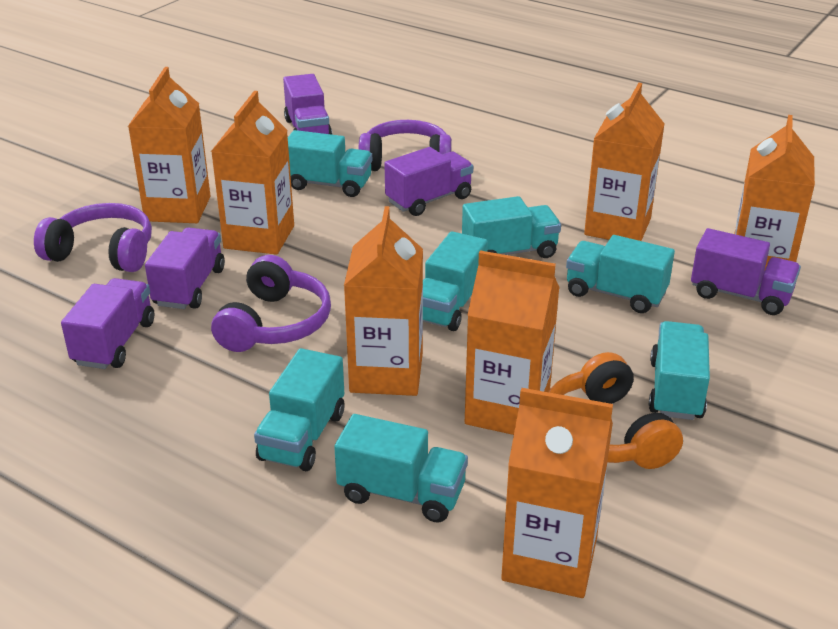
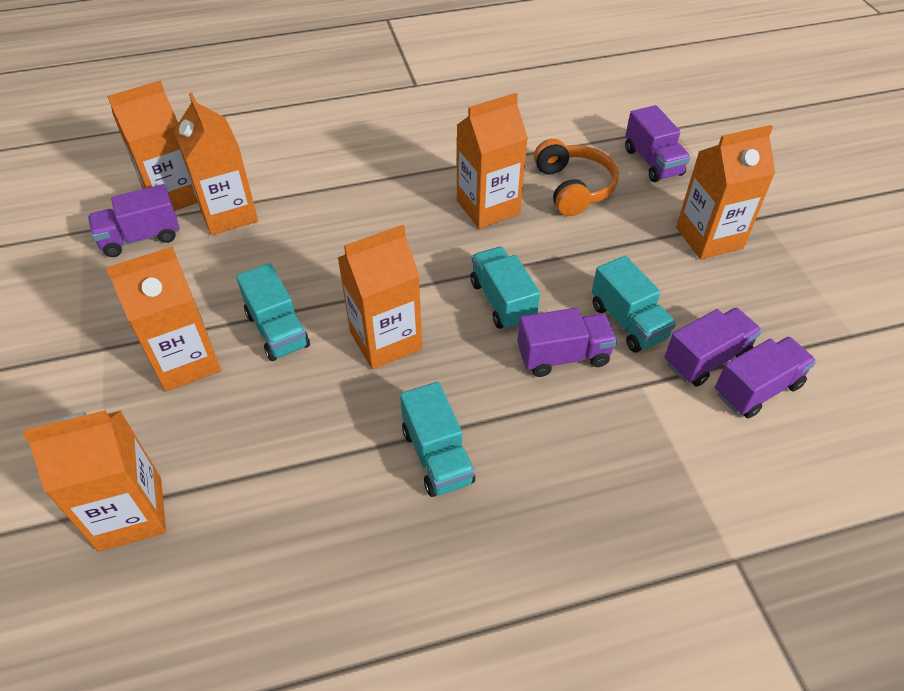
purple headphones: 3 -> 0
turquoise truck: 7 -> 4

